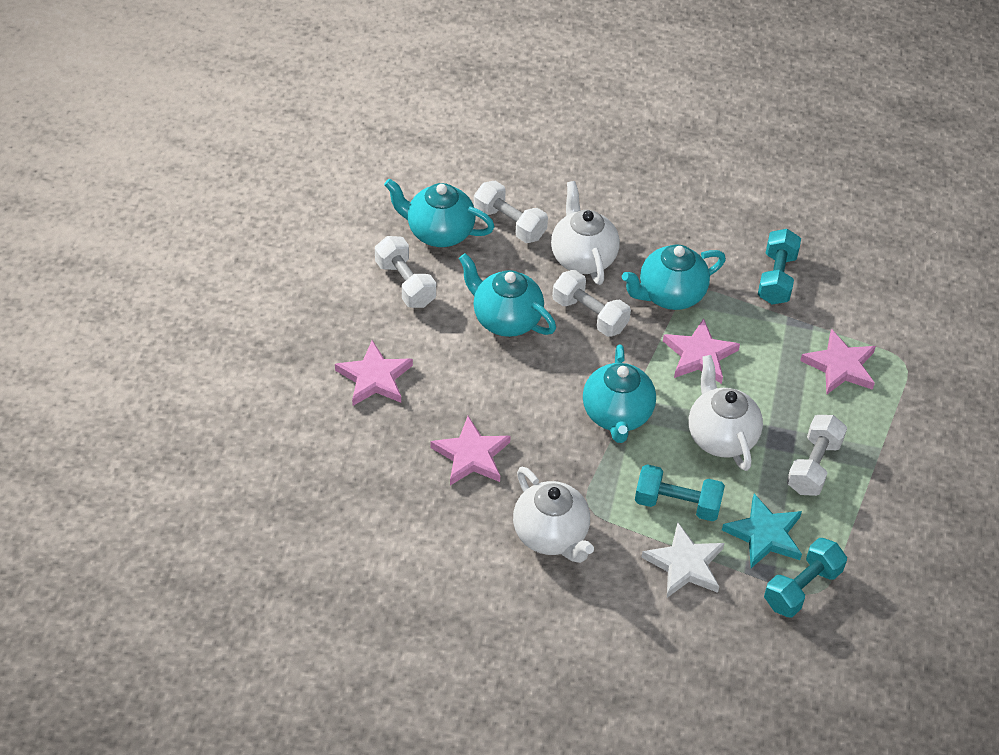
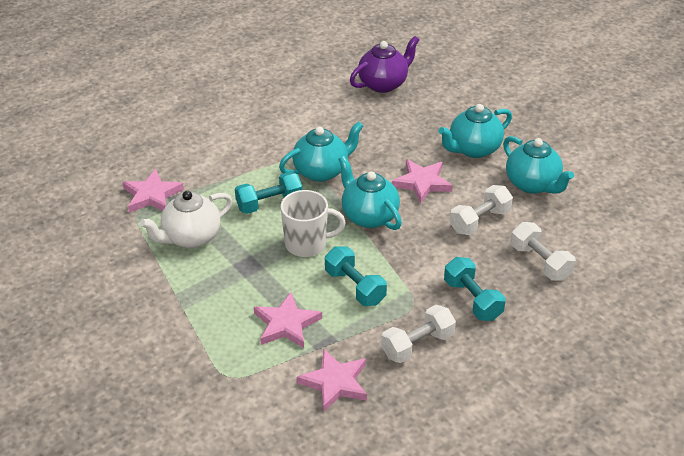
purple teapot: 0 -> 1
turquoise star: 1 -> 0
white dumbbell: 4 -> 3
white mug: 0 -> 1
white star: 1 -> 0
white teapot: 3 -> 1

